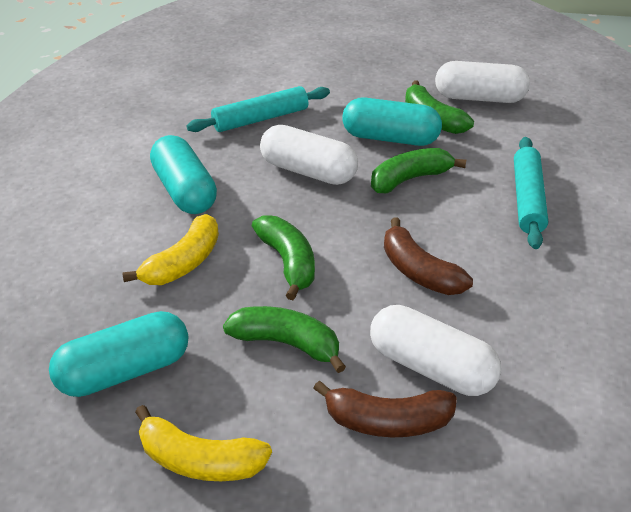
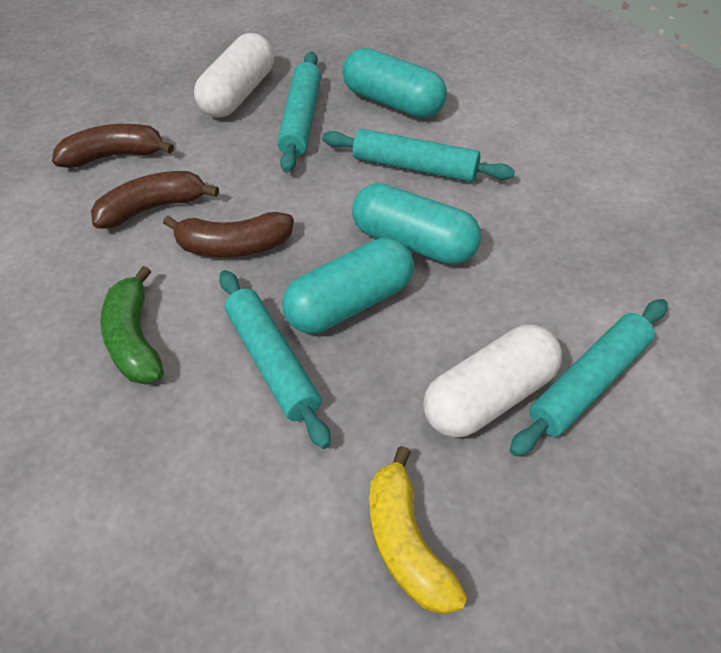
brown banana: 2 -> 3
green banana: 4 -> 1
turquoise rolling pin: 2 -> 4
white capsule: 3 -> 2
yellow banana: 2 -> 1

